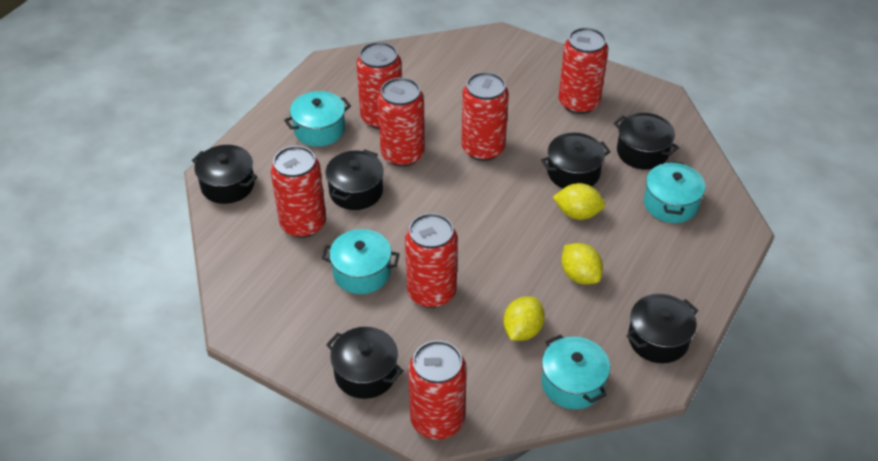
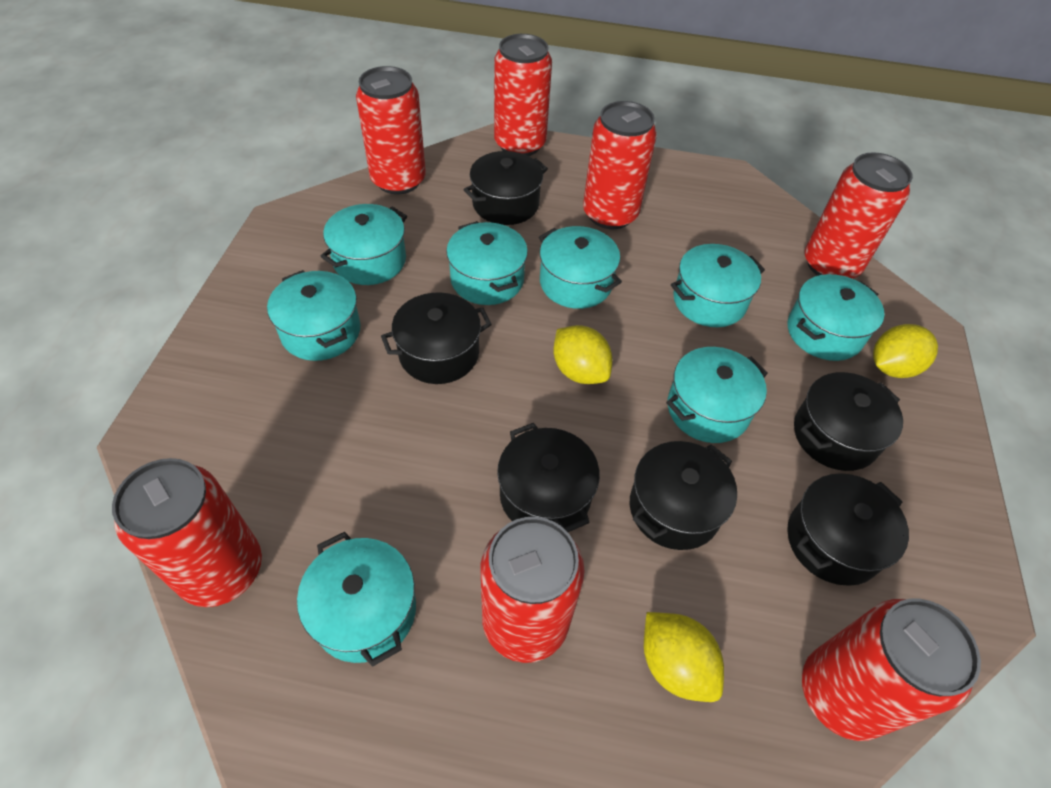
turquoise pot: 4 -> 8

